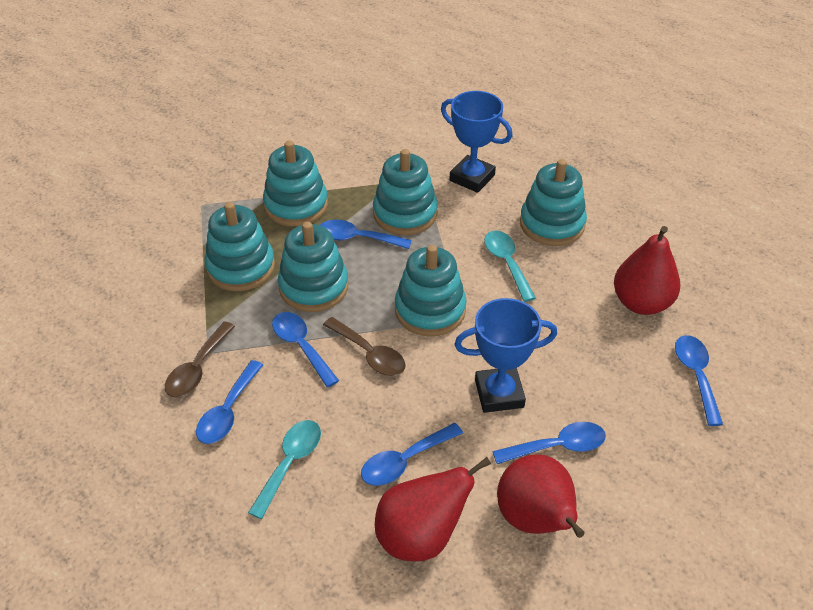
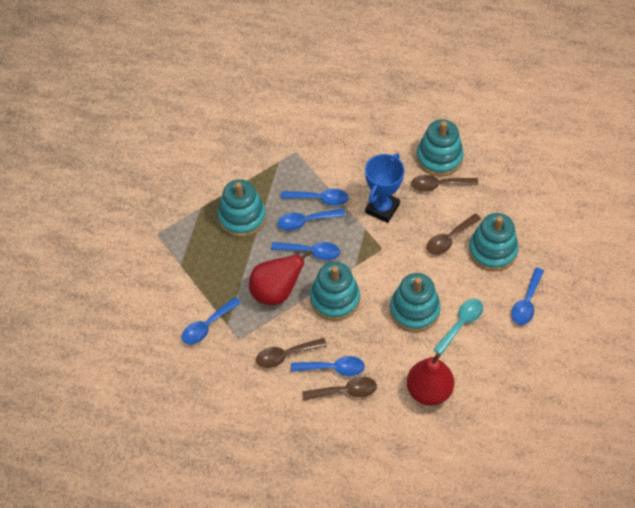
blue trophy: 2 -> 1
brown spoon: 2 -> 4
red pear: 3 -> 2
turquoise spoon: 2 -> 1
turquoise stacking toy: 6 -> 5

